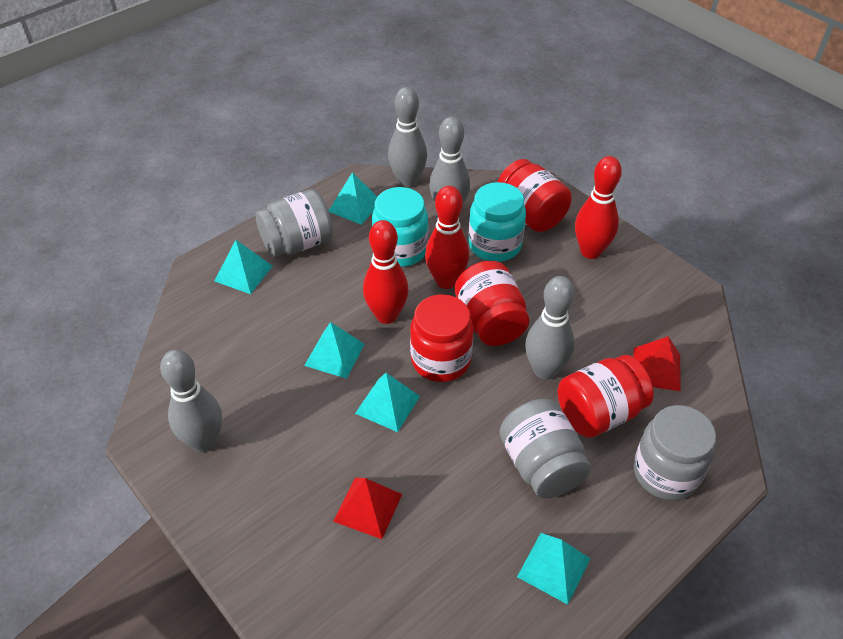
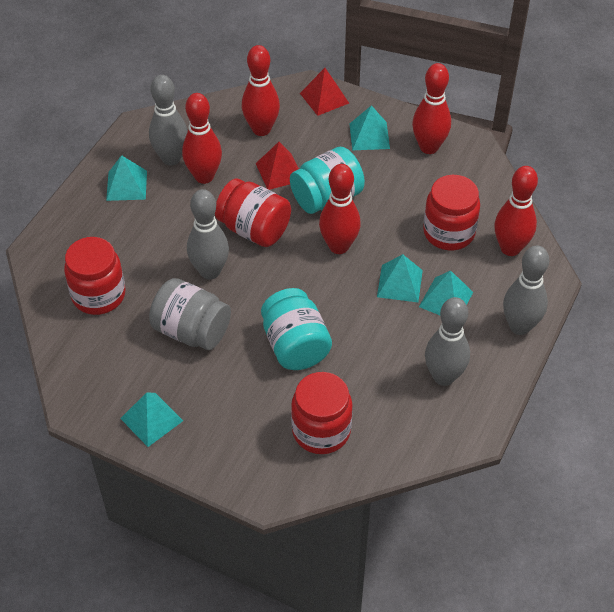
grey jar: 3 -> 1
red bowling pin: 3 -> 5

